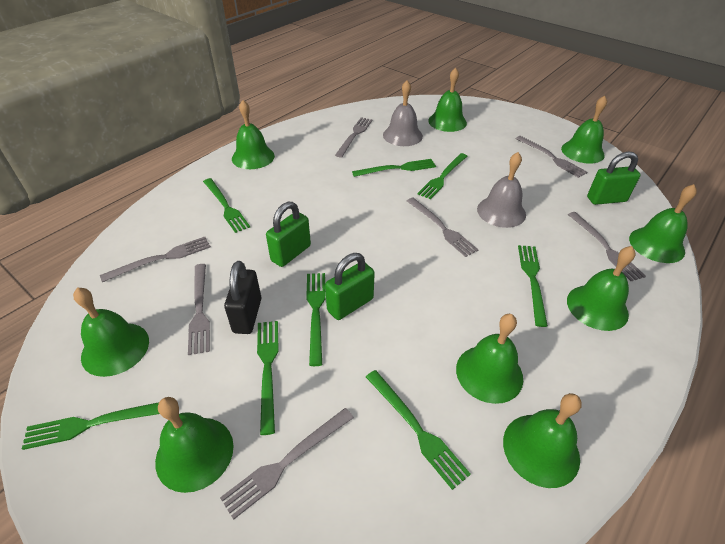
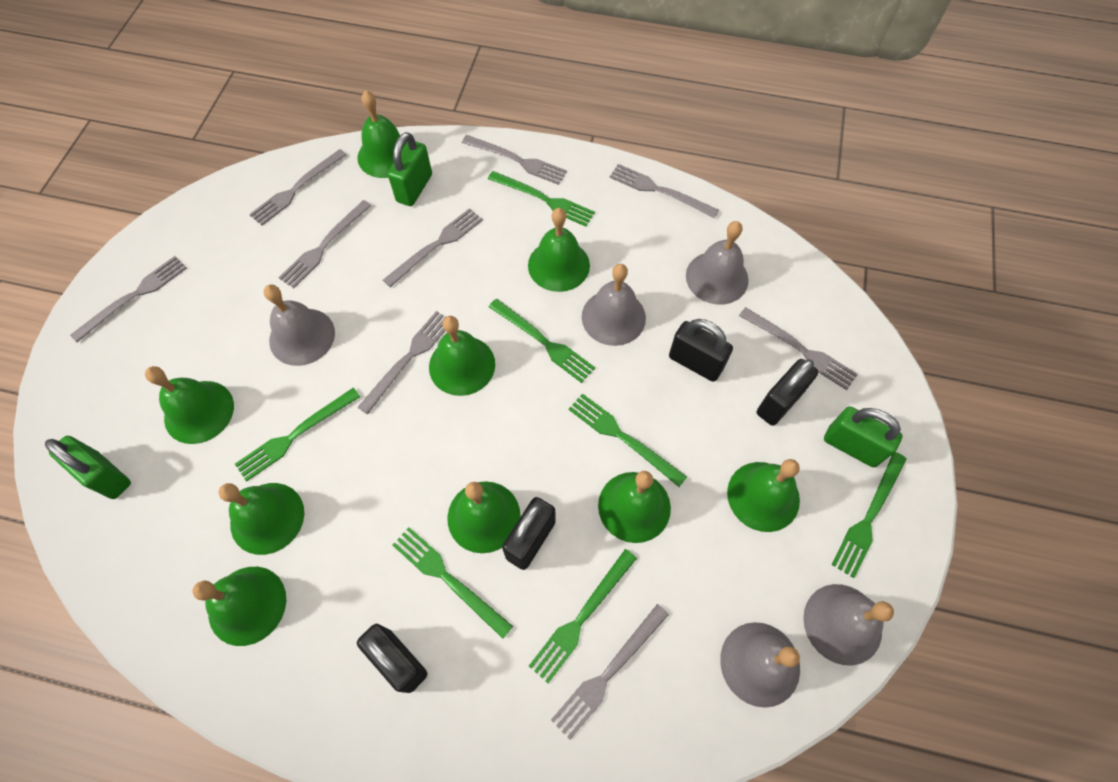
black padlock: 1 -> 4
green fork: 8 -> 7
grey bell: 2 -> 5
grey fork: 7 -> 9

